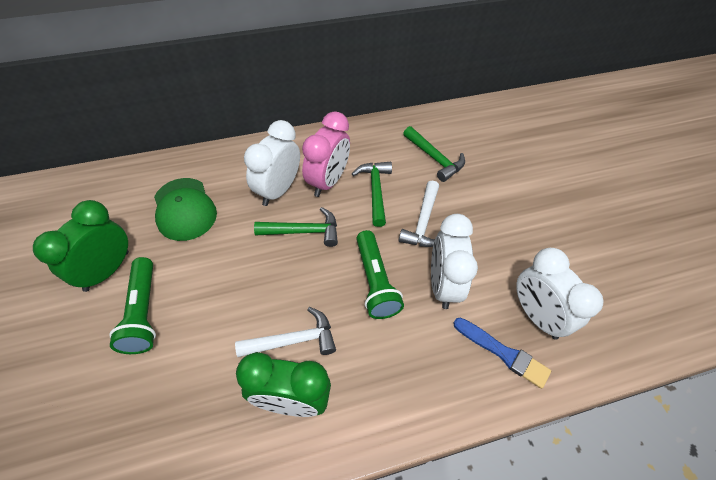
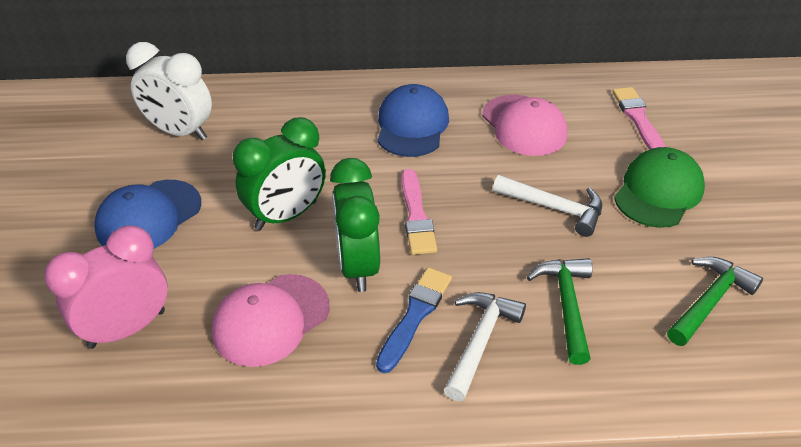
blue cap: 0 -> 2
green flashlight: 2 -> 0
green hammer: 3 -> 2
pink brush: 0 -> 2
pink cap: 0 -> 2
white clock: 3 -> 1

